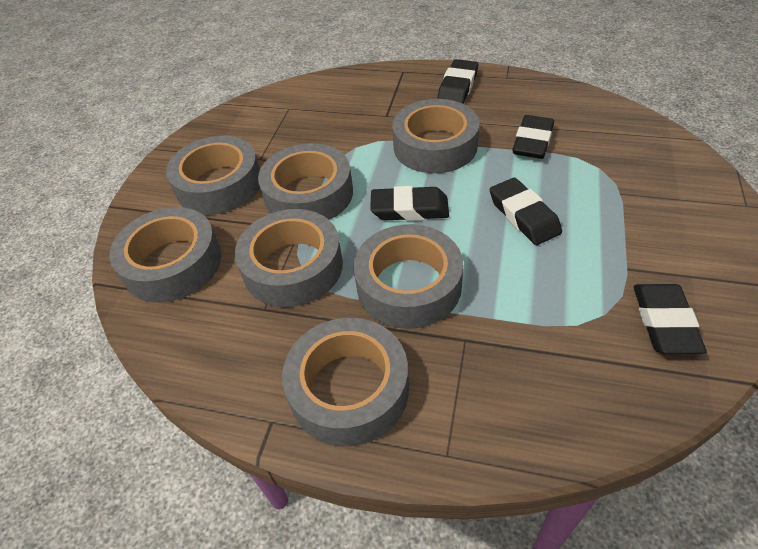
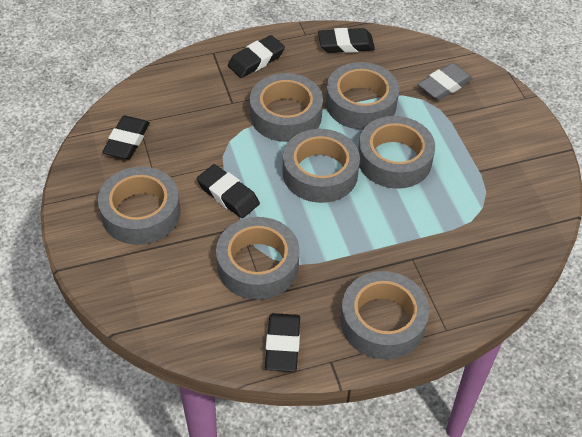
grey eraser: 0 -> 1

